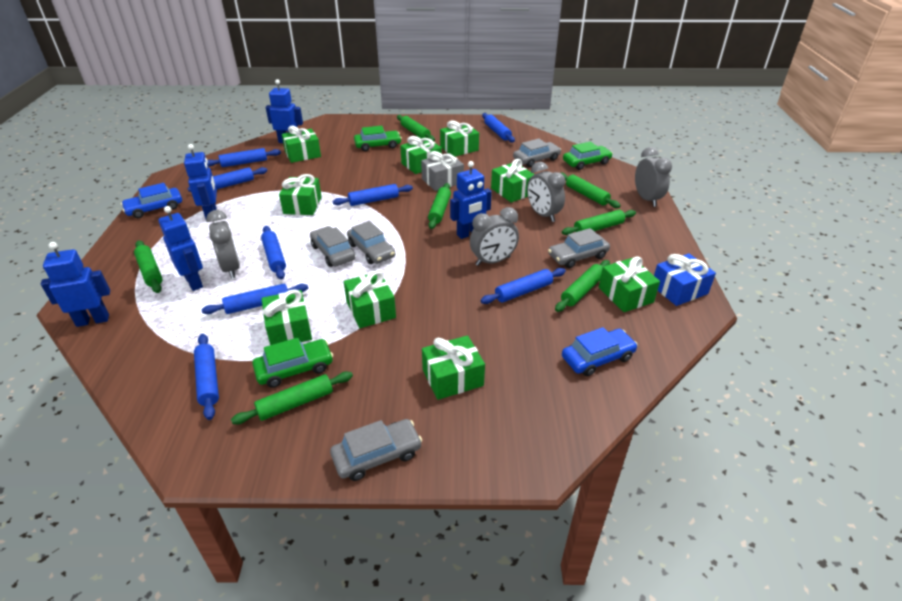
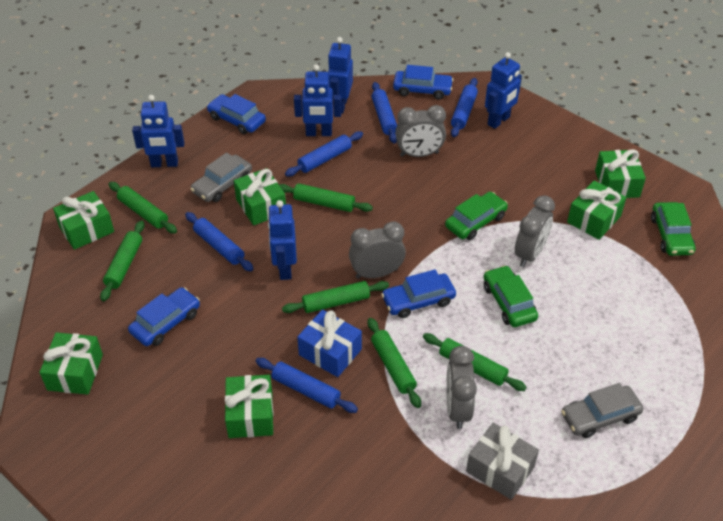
blue car: 2 -> 4
blue rolling pin: 8 -> 5
green gift: 9 -> 6
green rolling pin: 7 -> 6
grey car: 5 -> 2

